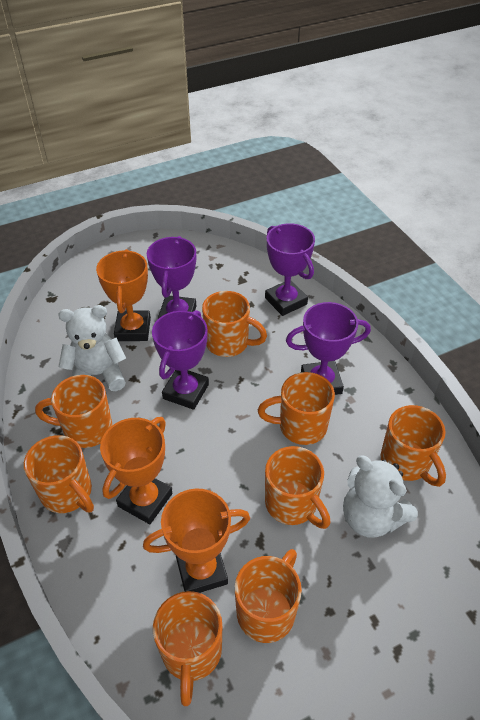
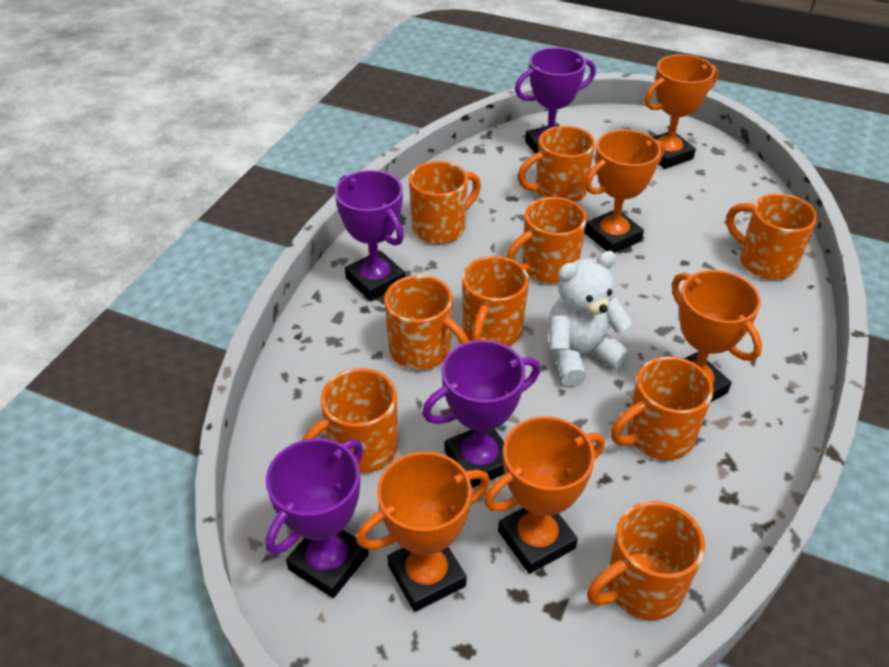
orange mug: 8 -> 9
orange trophy: 3 -> 5
white teddy bear: 2 -> 1

